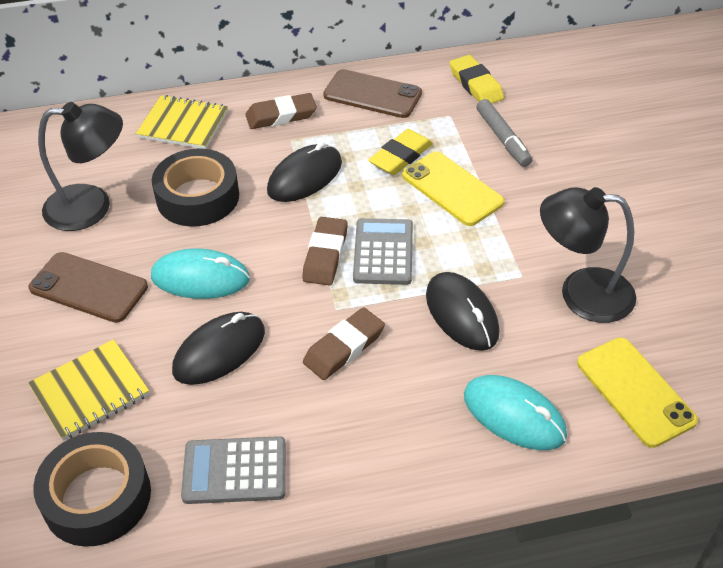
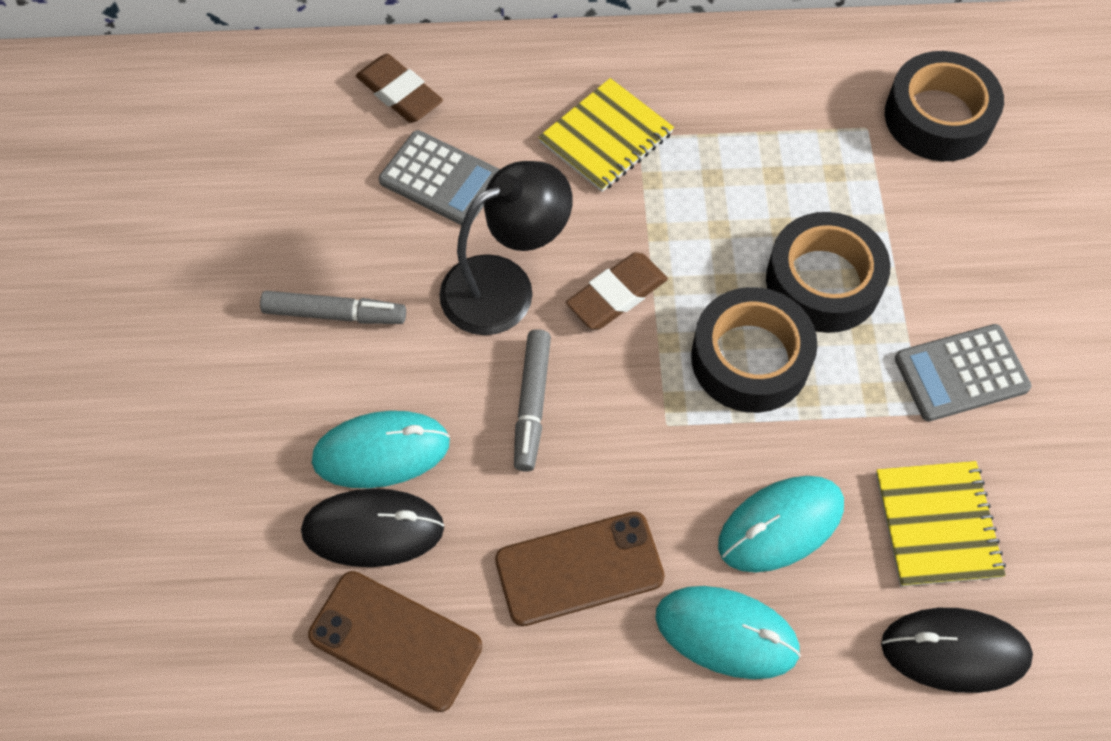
black lamp: 2 -> 1
black mouse: 3 -> 2
black tape: 2 -> 3
brown eraser: 3 -> 2
grey marker: 1 -> 2
turquoise mouse: 2 -> 3
yellow eraser: 2 -> 0
yellow phone: 2 -> 0

